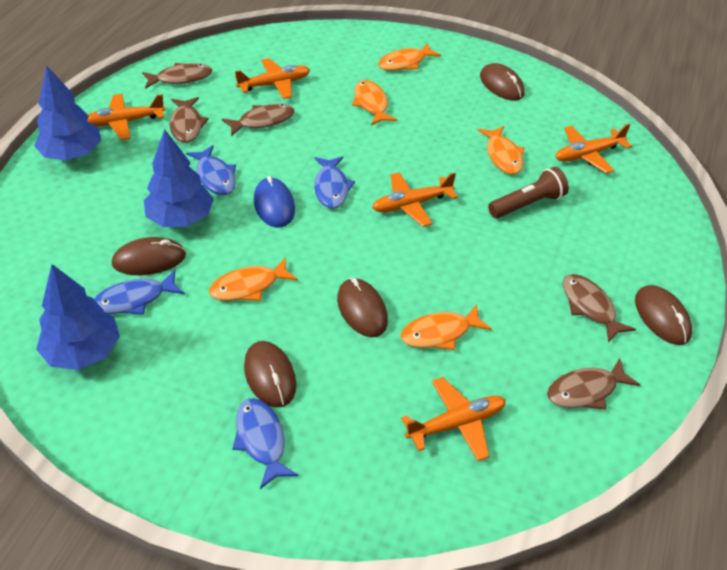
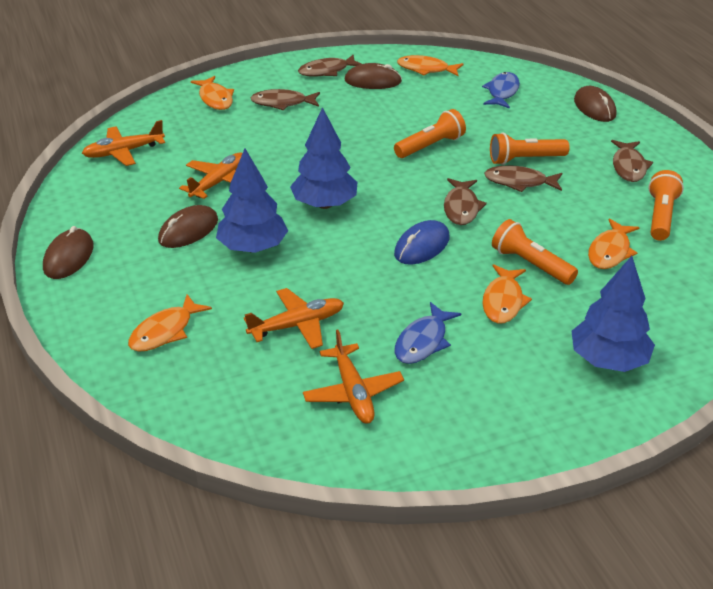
blue fish: 4 -> 2
brown flashlight: 1 -> 0
brown mouse: 5 -> 4
orange flashlight: 0 -> 4
orange plane: 5 -> 4

